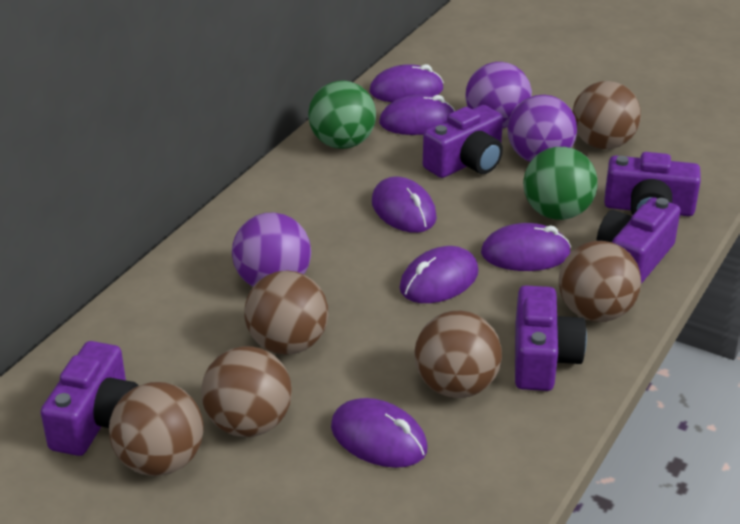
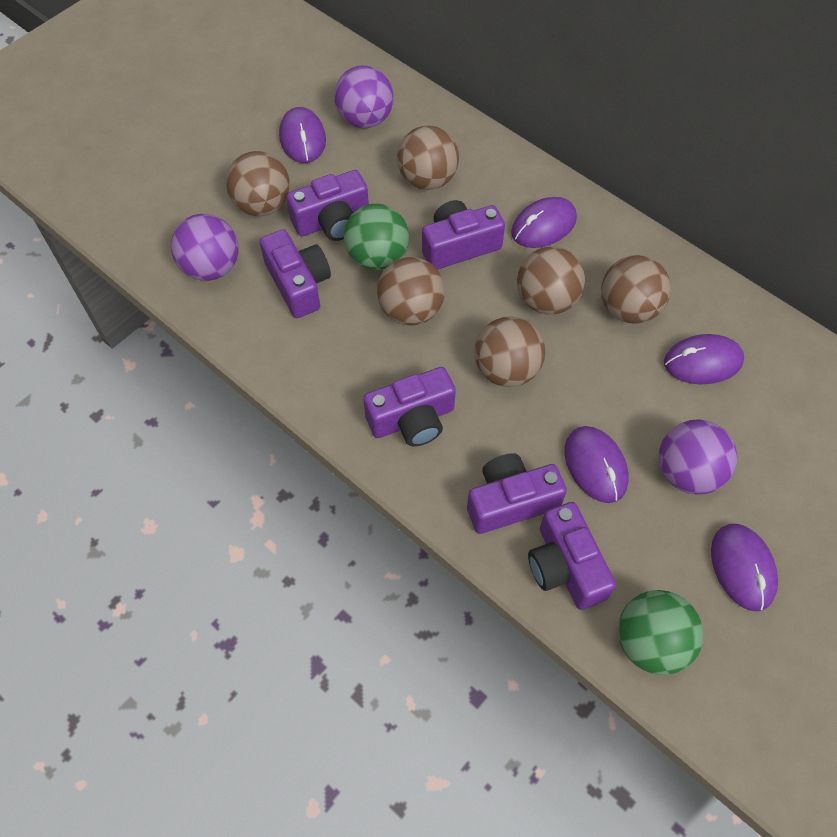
purple camera: 5 -> 6
purple mouse: 6 -> 5

